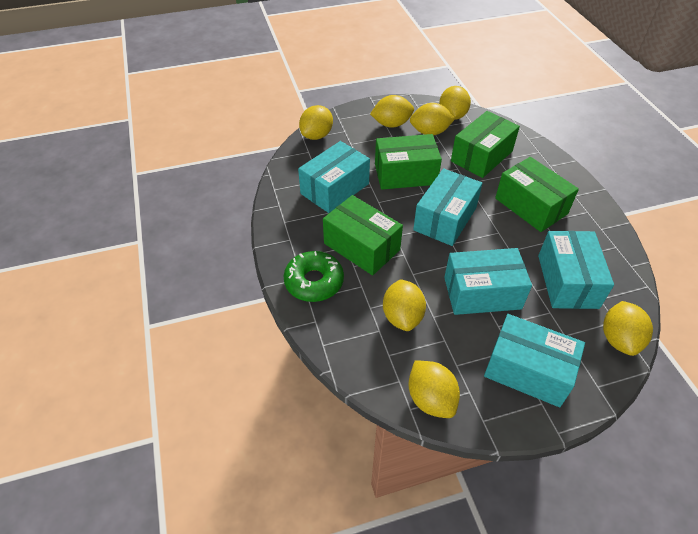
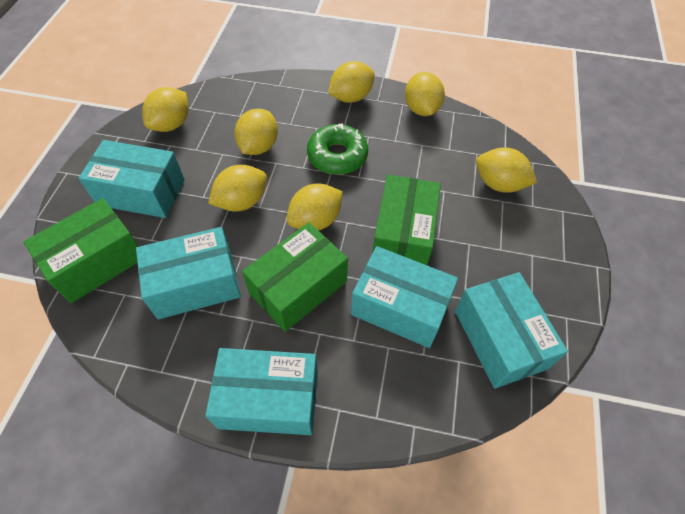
green box: 4 -> 3

